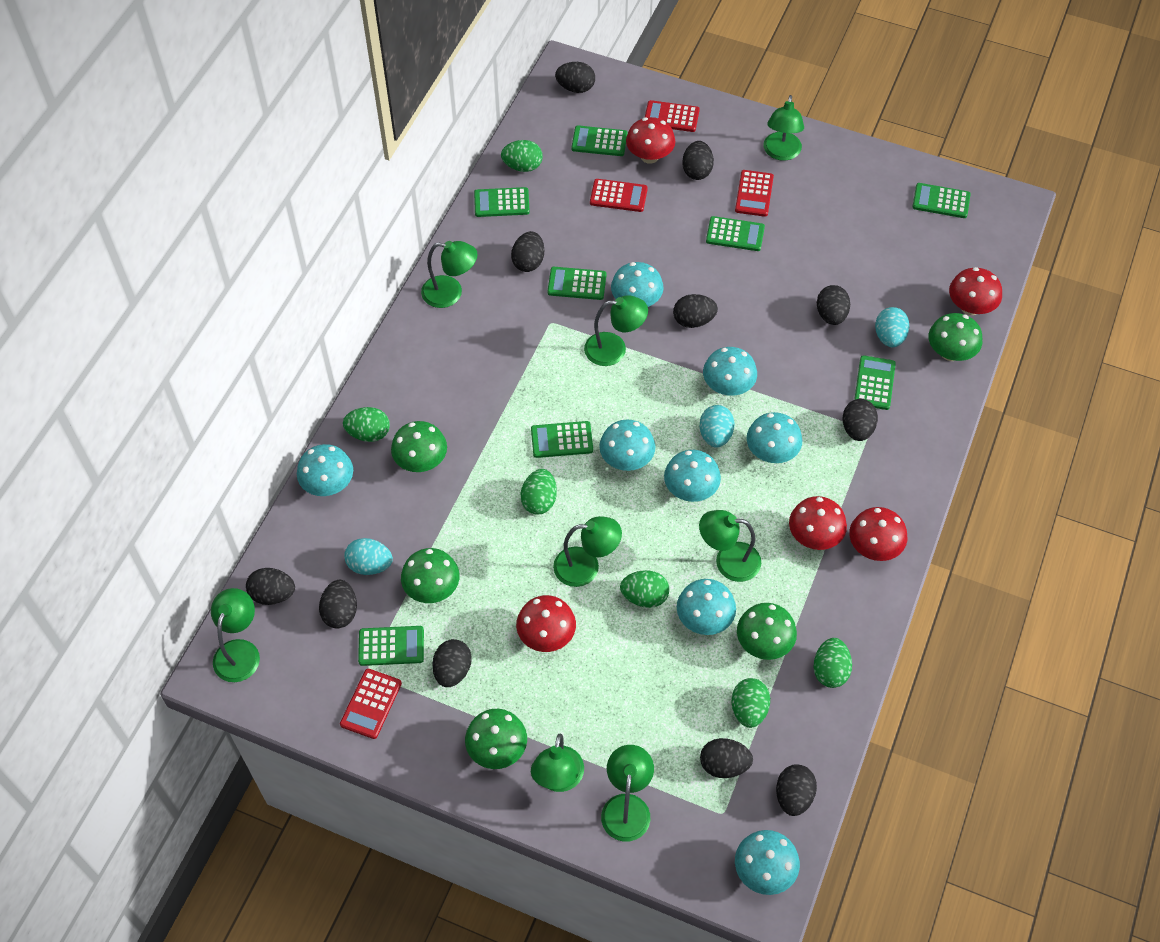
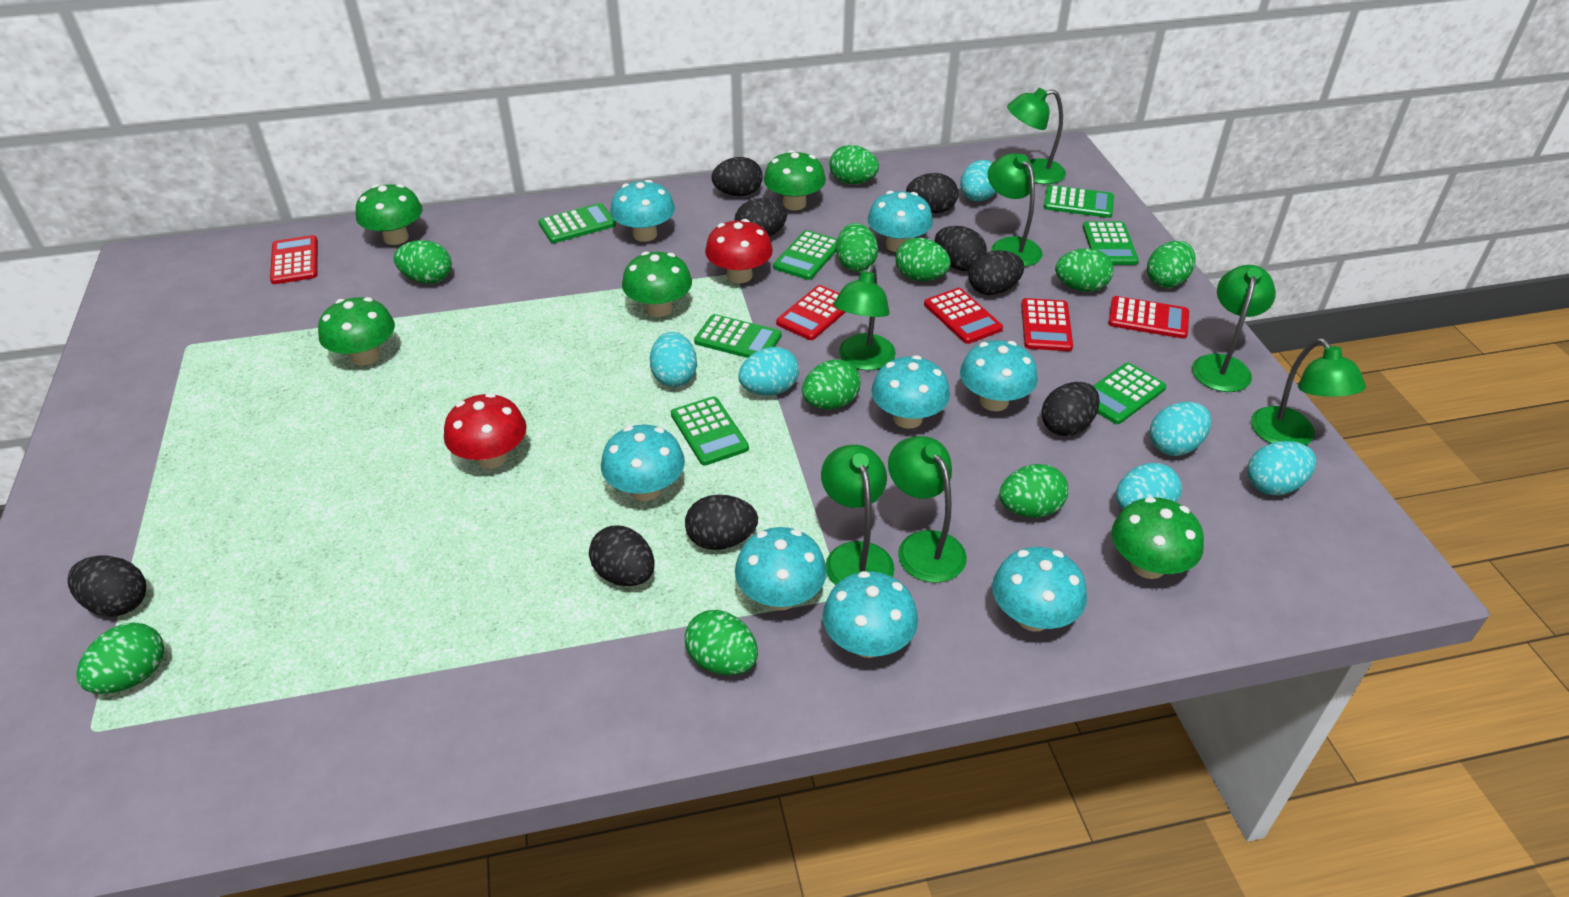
black egg: 11 -> 9
green calculator: 8 -> 7
green egg: 6 -> 10
green lamp: 8 -> 7
red calculator: 4 -> 5
red mushroom: 5 -> 2
turquoise egg: 3 -> 6

